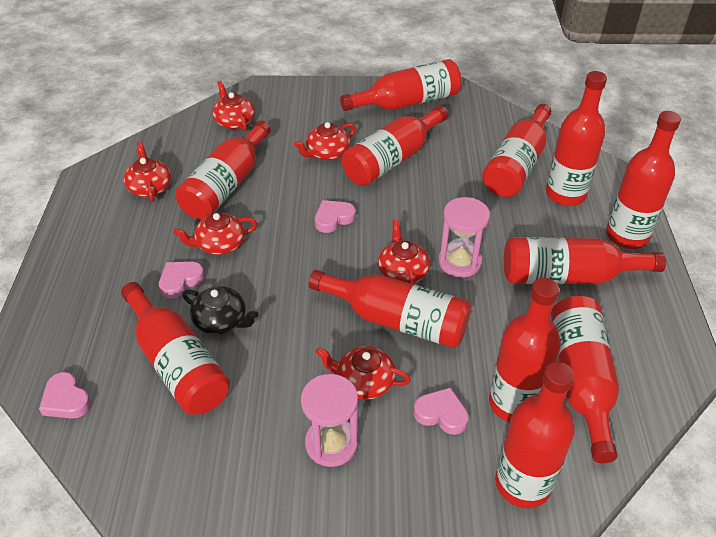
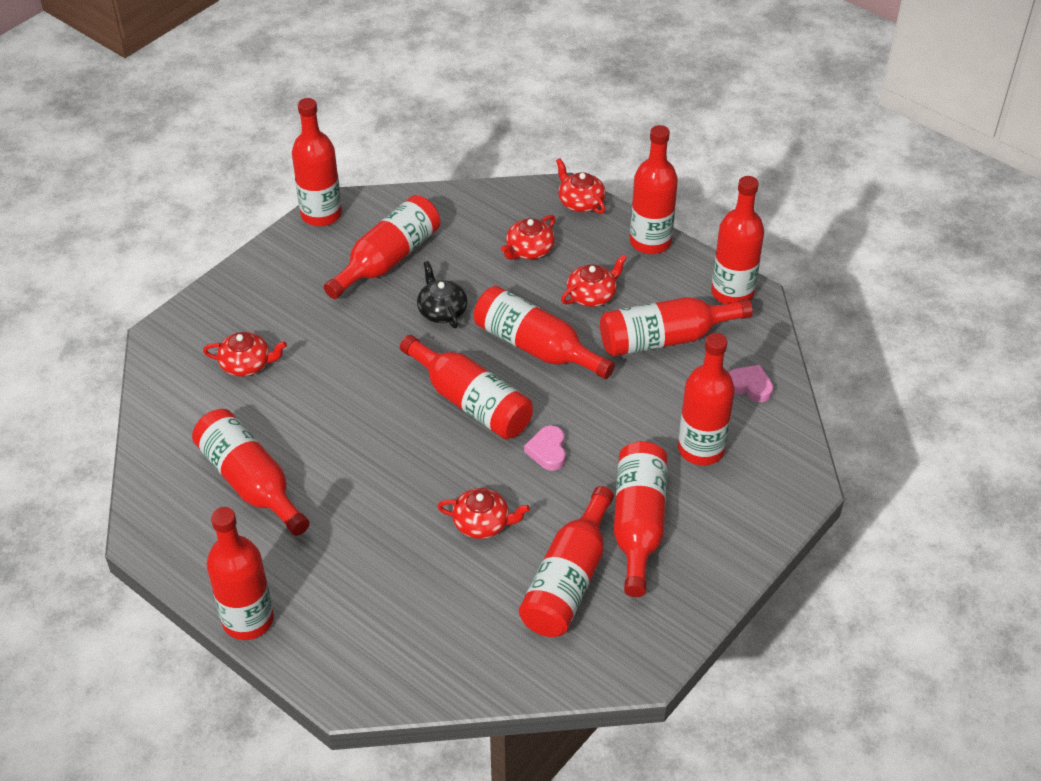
pink heart: 4 -> 2
pink hourglass: 2 -> 0
red teapot: 6 -> 5

